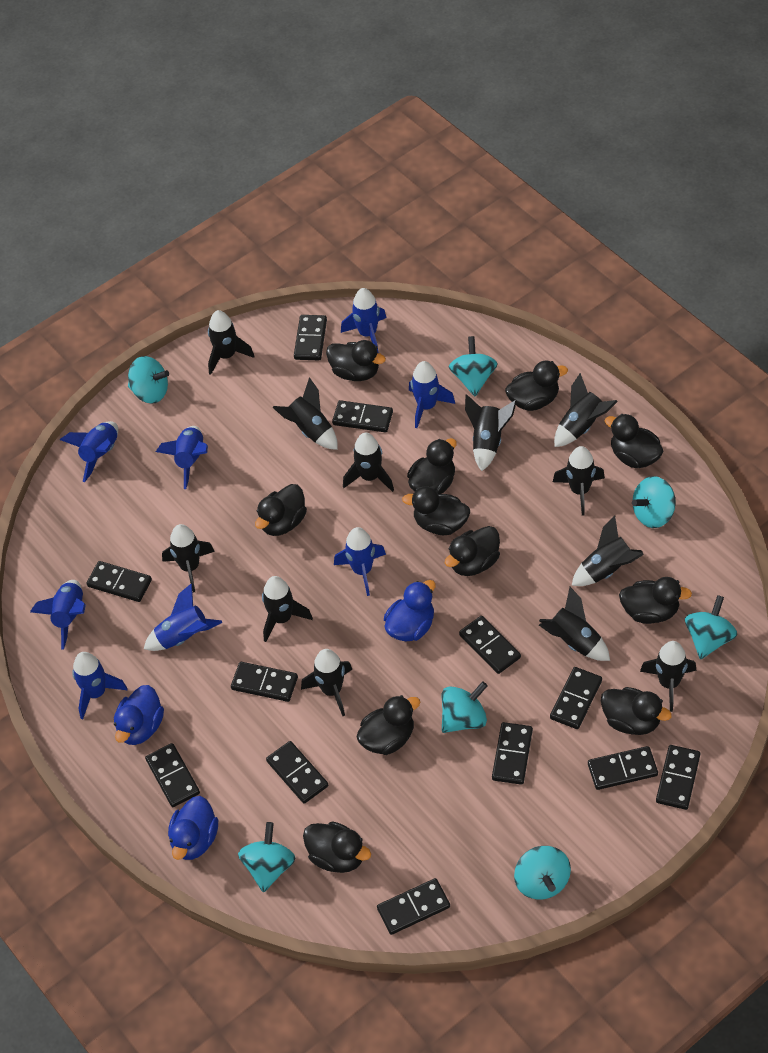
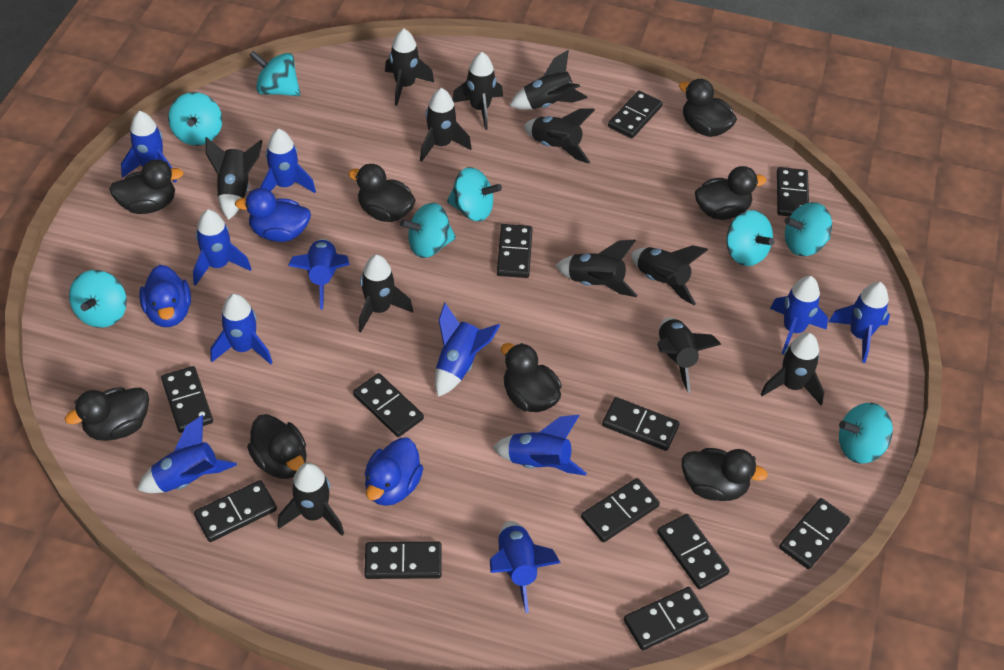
black duck: 11 -> 8
blue rocket: 8 -> 11
turquoise spinning top: 7 -> 8

